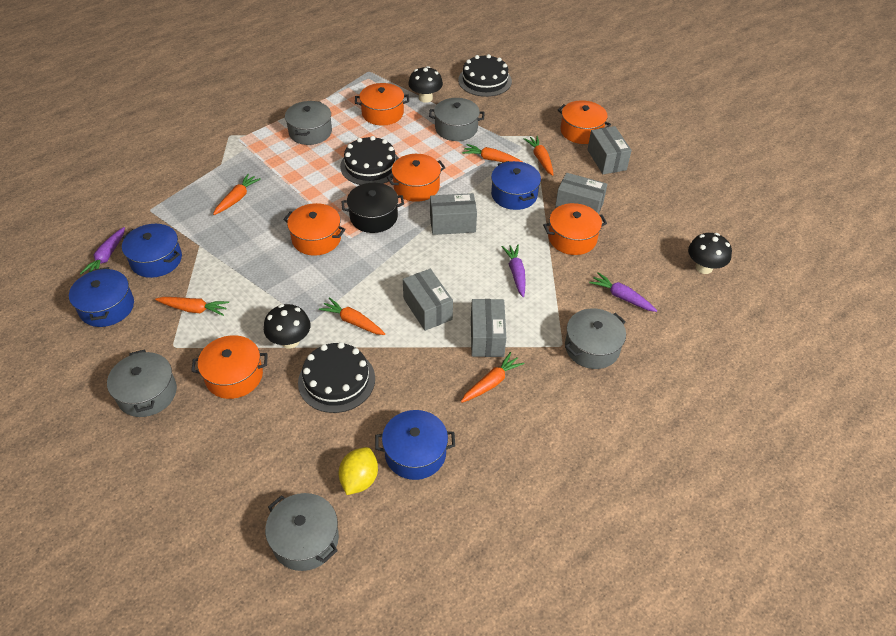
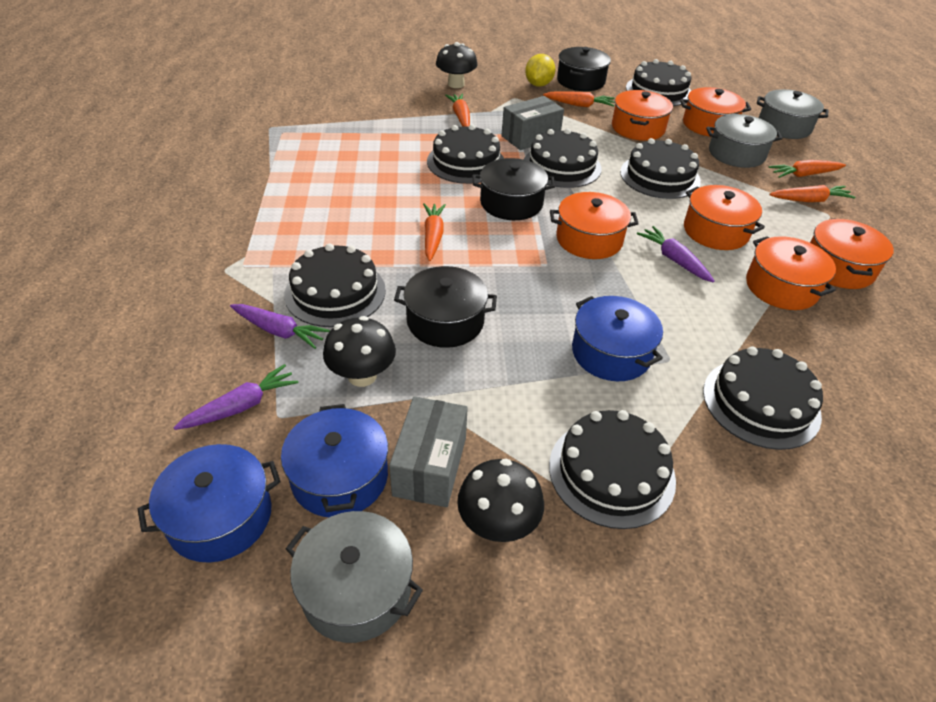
black cake: 3 -> 7
black pot: 1 -> 3
blue pot: 4 -> 3
grey box: 5 -> 2
grey pot: 5 -> 3
orange carrot: 6 -> 5

